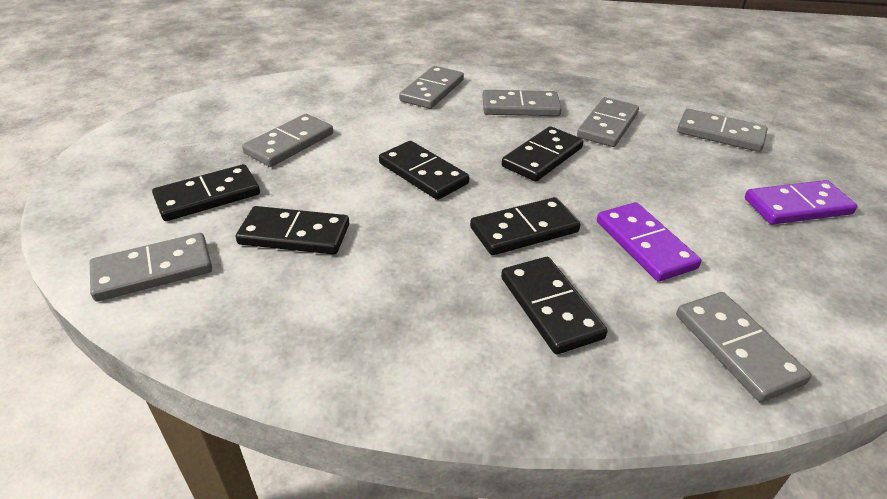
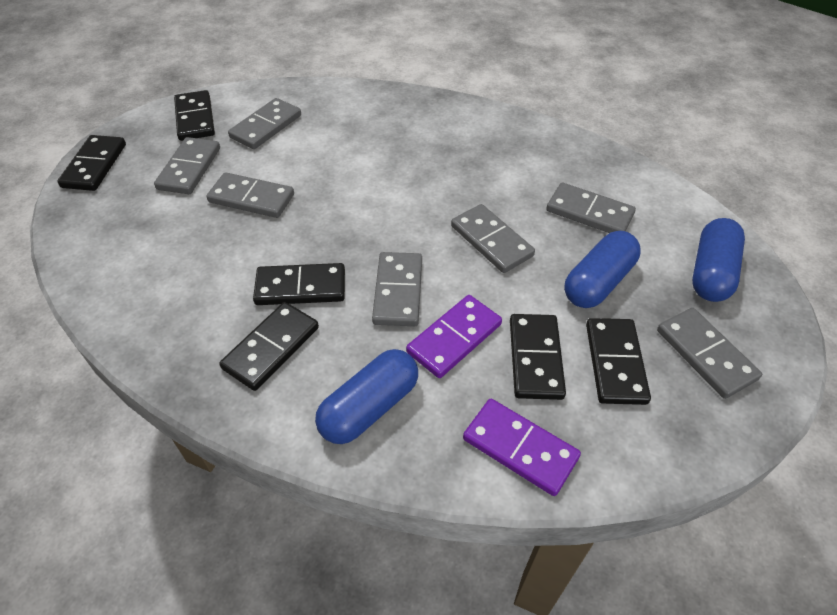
blue capsule: 0 -> 3

